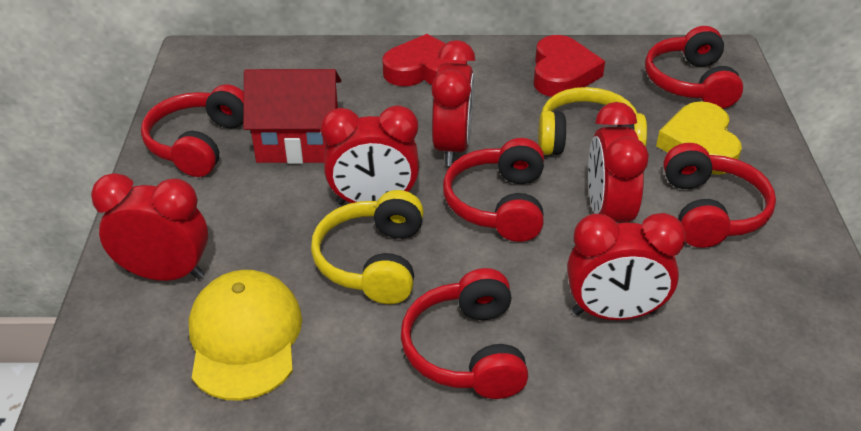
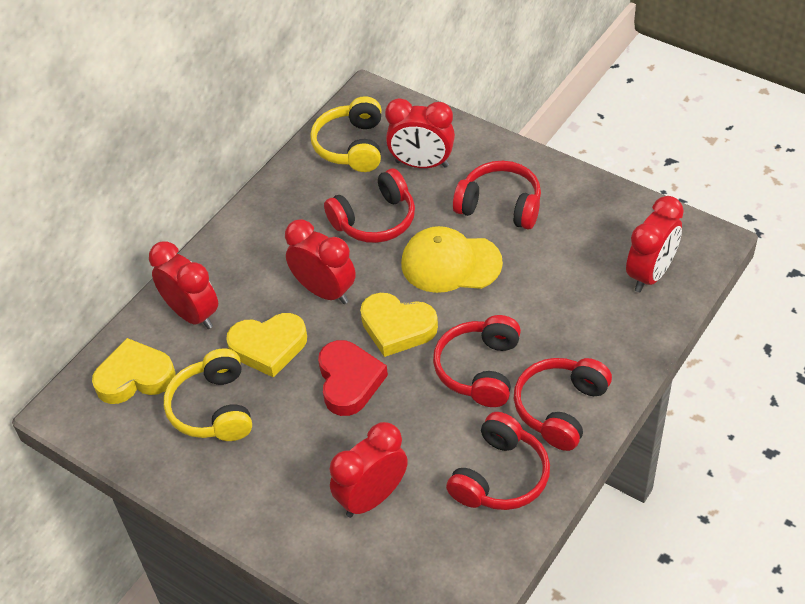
red heart: 2 -> 1
red house: 1 -> 0
yellow heart: 1 -> 3

